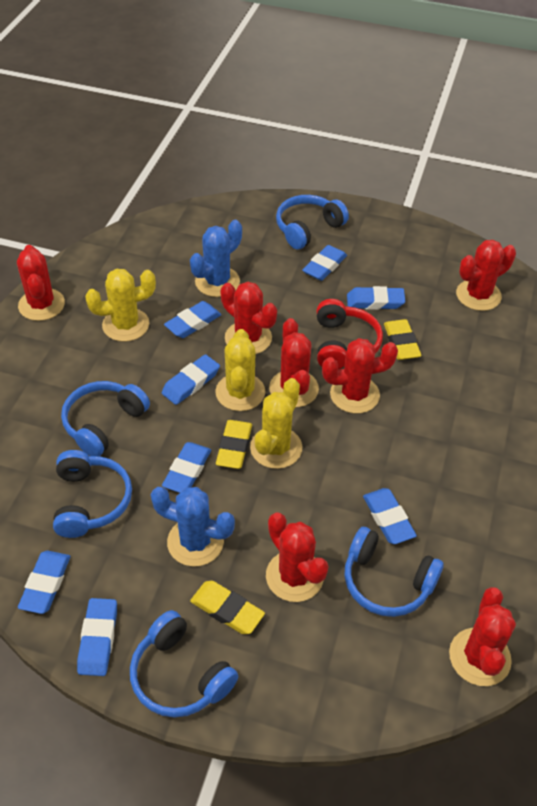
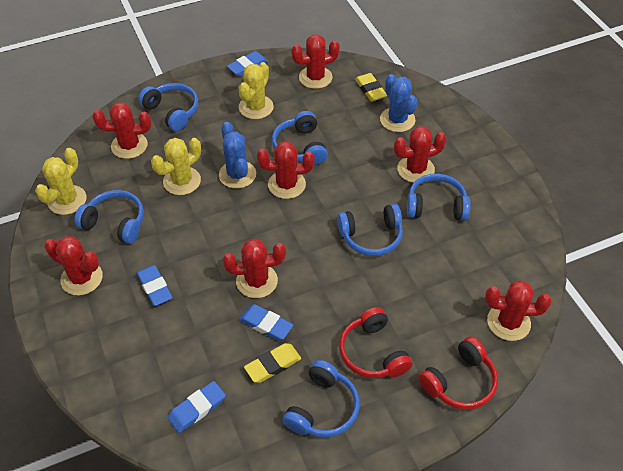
blue eraser: 8 -> 4
blue headphones: 5 -> 6
red headphones: 1 -> 2
yellow eraser: 3 -> 2

